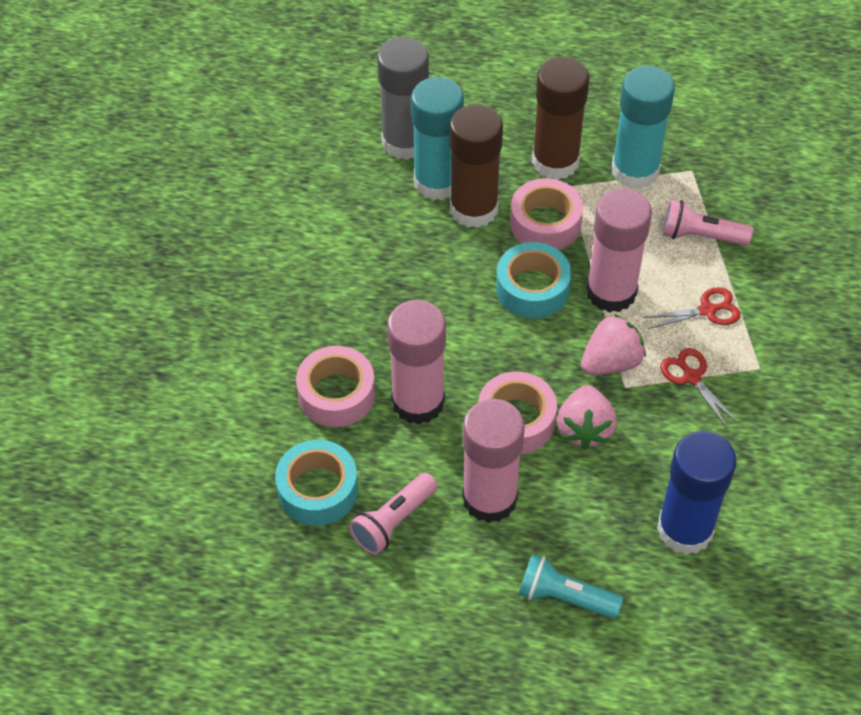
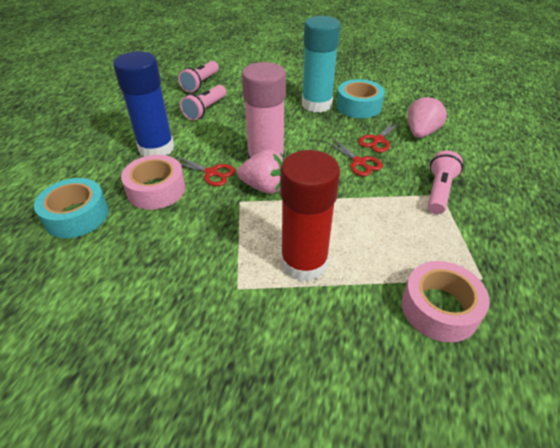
brown glue stick: 2 -> 0
grey glue stick: 1 -> 0
pink flashlight: 2 -> 3
pink glue stick: 3 -> 1
pink tape: 3 -> 2
red glue stick: 0 -> 1
red scissors: 2 -> 3
turquoise flashlight: 1 -> 0
turquoise glue stick: 2 -> 1

